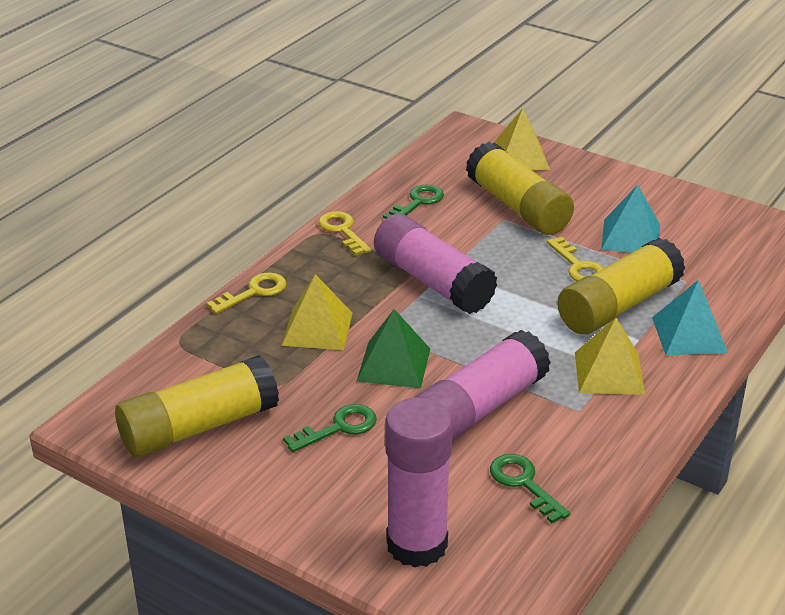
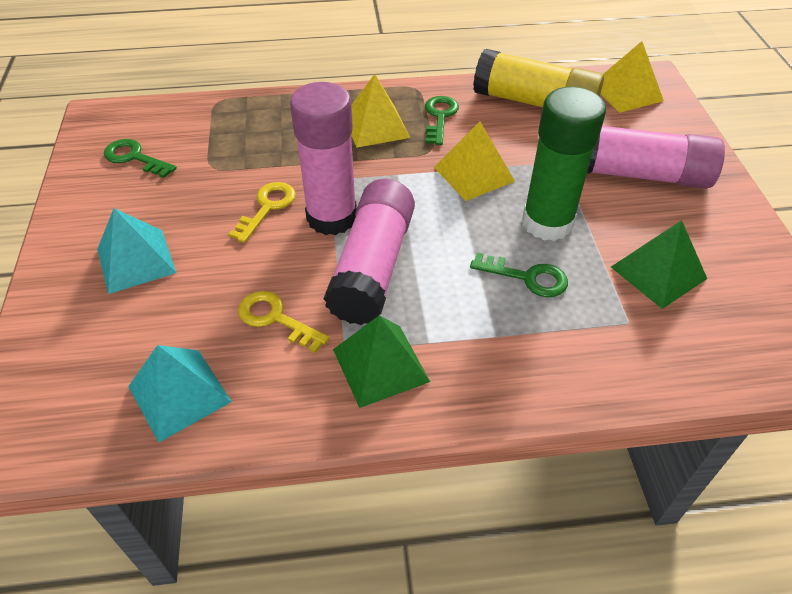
green glue stick: 0 -> 1
green pyramid: 1 -> 2
yellow glue stick: 3 -> 1
yellow key: 3 -> 2

